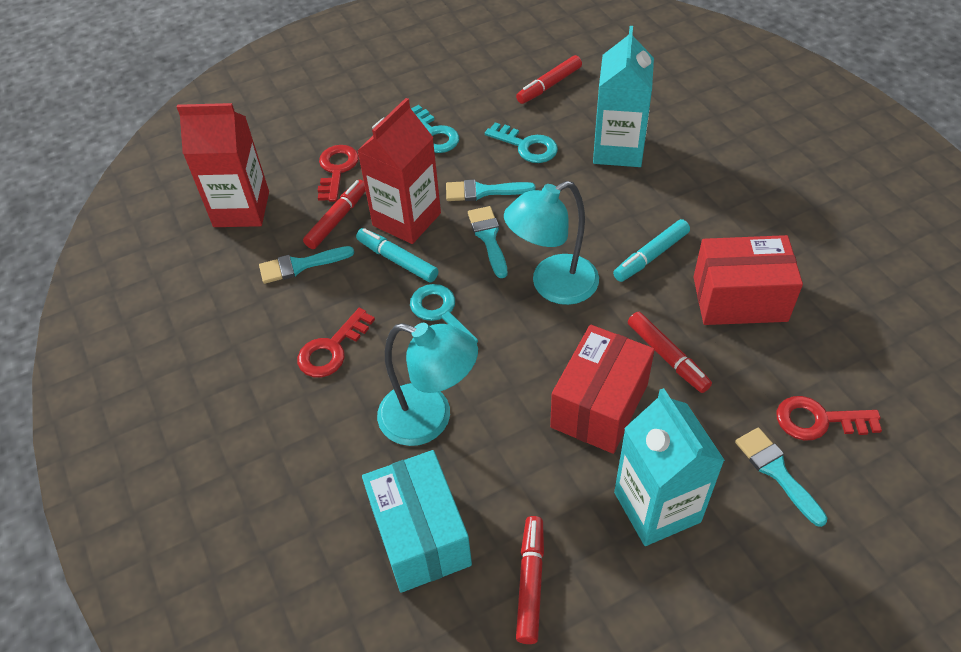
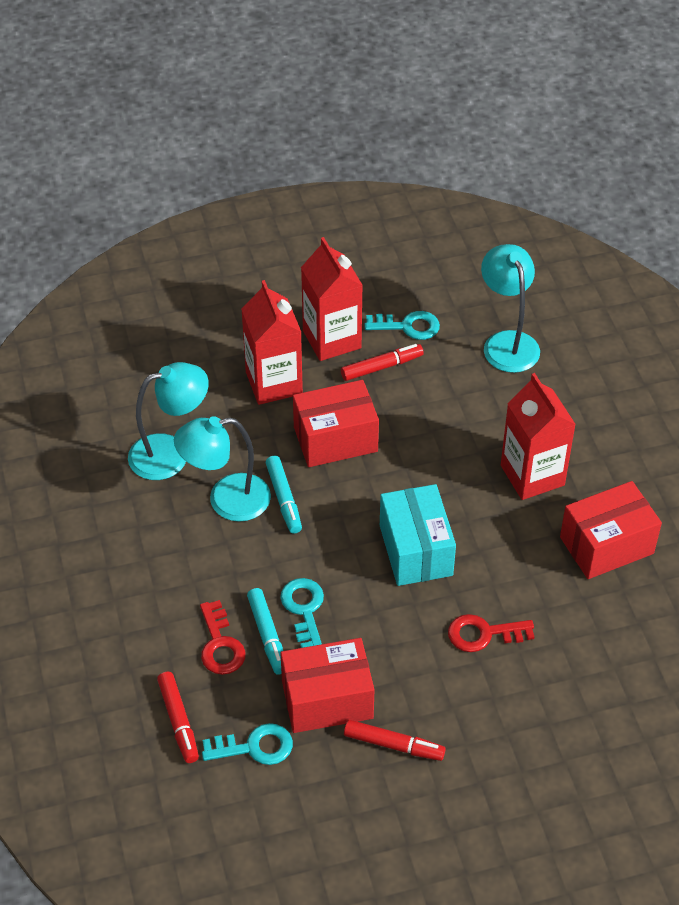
red box: 2 -> 3
red carton: 2 -> 3
red key: 3 -> 2
red marker: 4 -> 3
turquoise brush: 4 -> 0
turquoise carton: 2 -> 0
turquoise lamp: 2 -> 3

